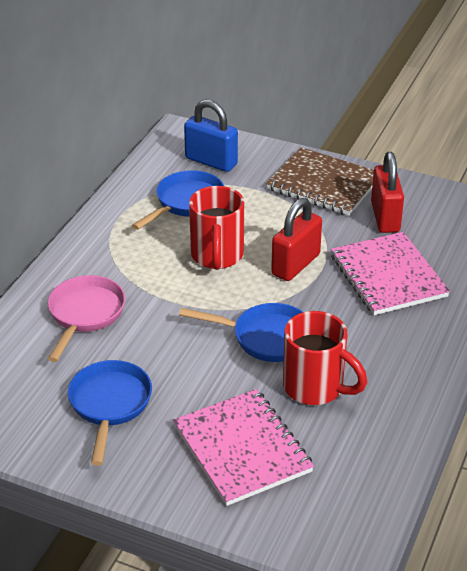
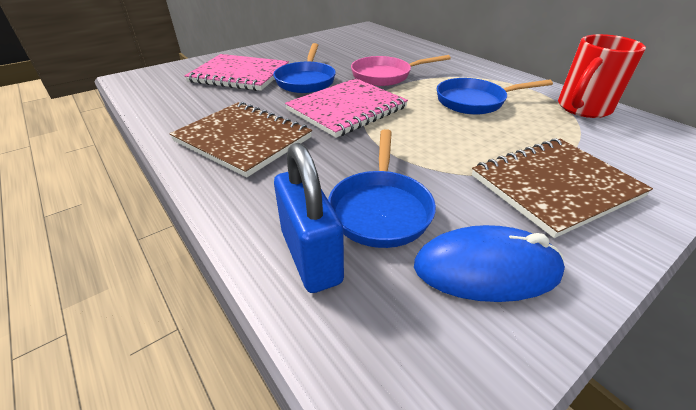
blue mouse: 0 -> 1
brown notebook: 1 -> 2
red mug: 2 -> 1
red padlock: 2 -> 0

